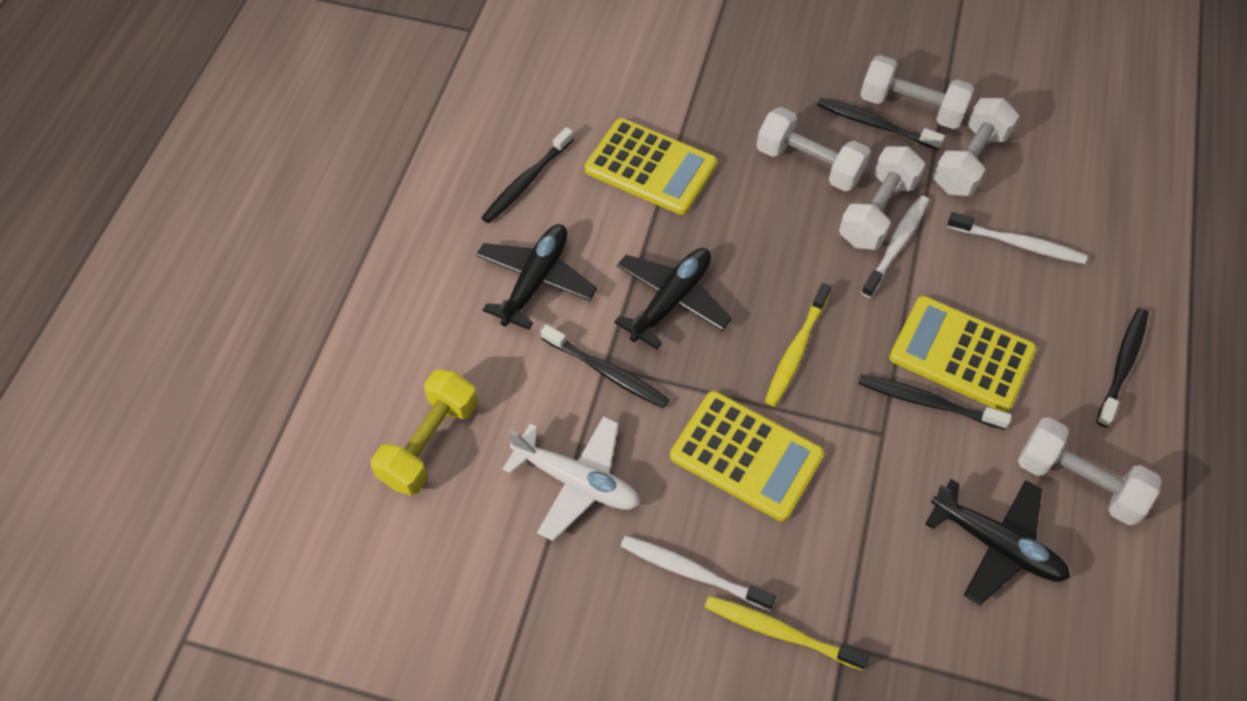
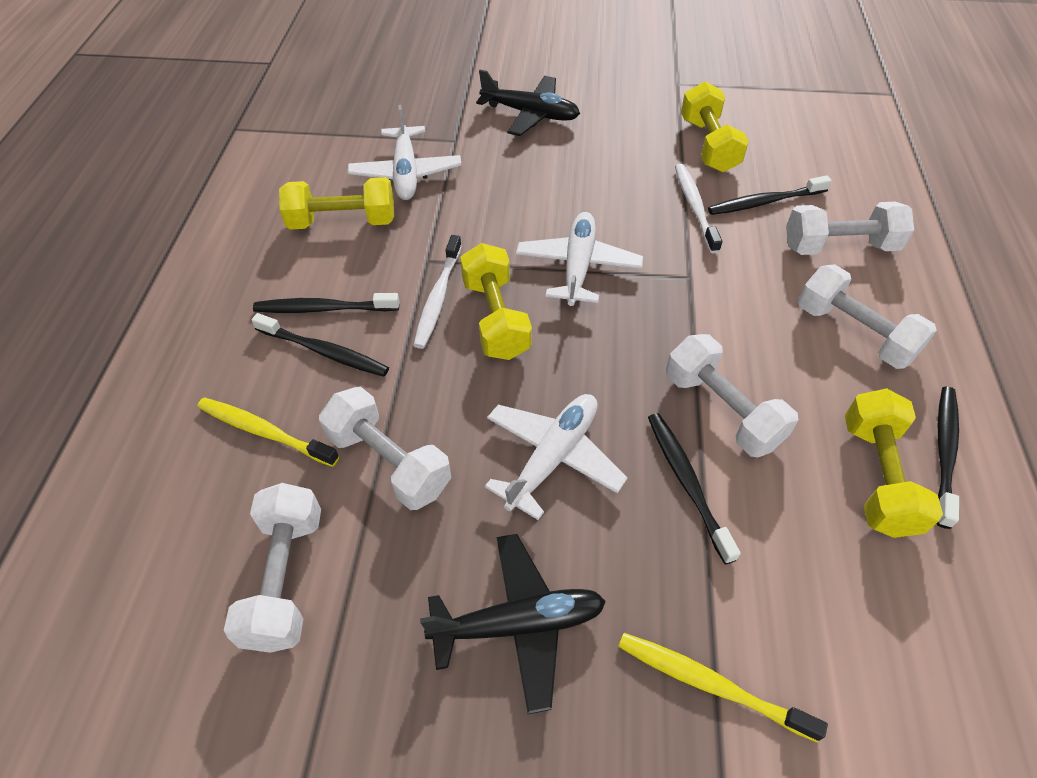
black plane: 3 -> 2
white plane: 1 -> 3
white toothbrush: 3 -> 2
yellow calculator: 3 -> 0
yellow dumbbell: 1 -> 4

